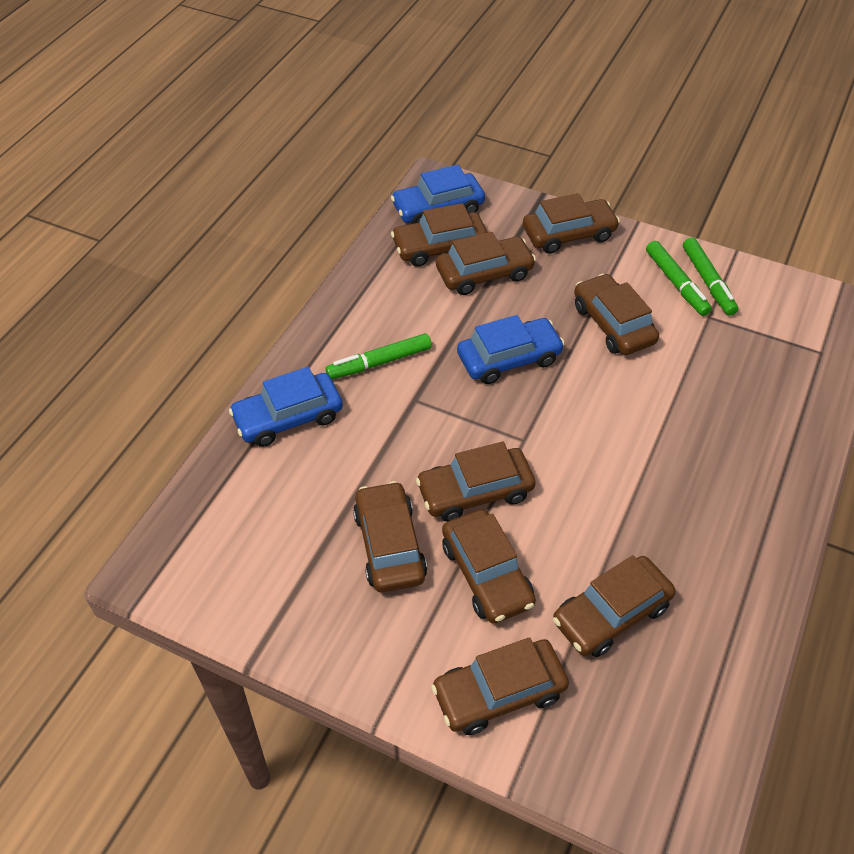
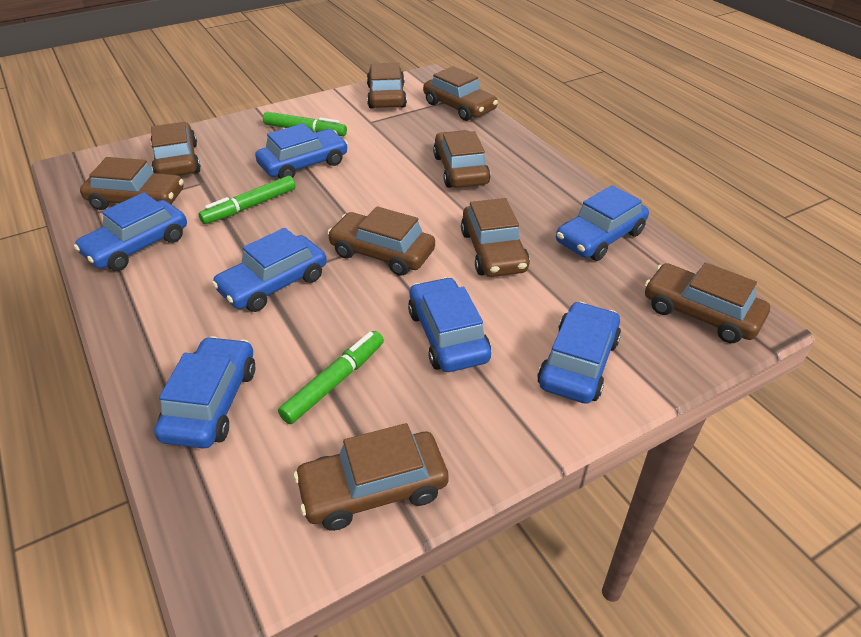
blue car: 3 -> 7

